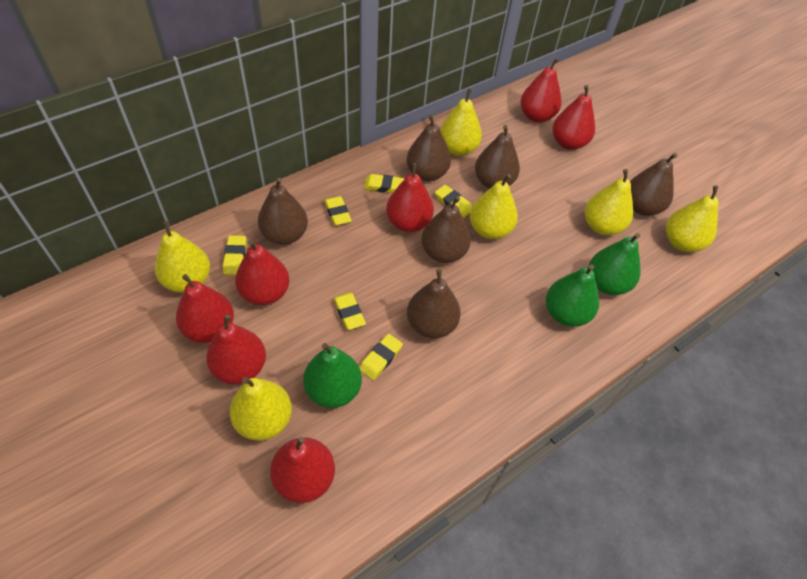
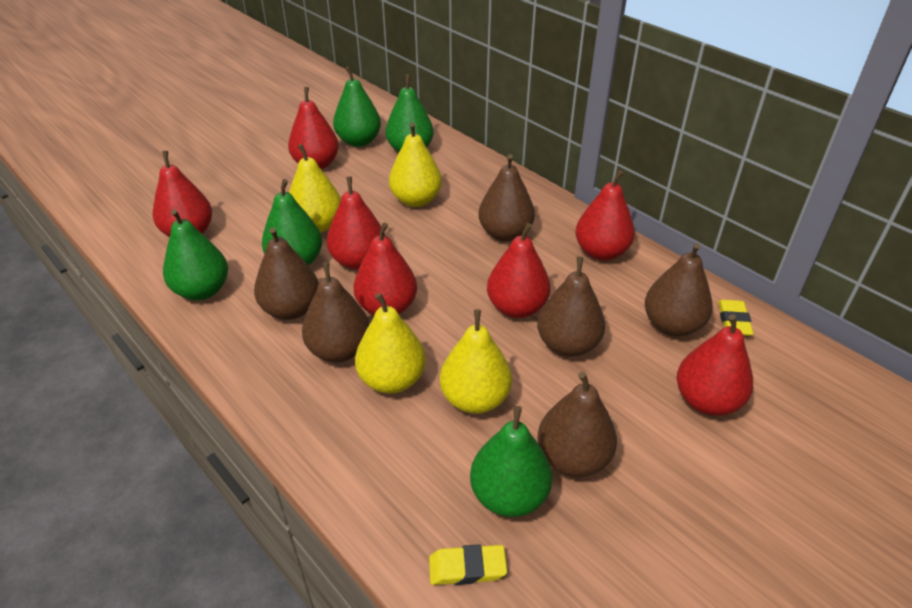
green pear: 3 -> 5
yellow eraser: 6 -> 2
yellow pear: 6 -> 4

